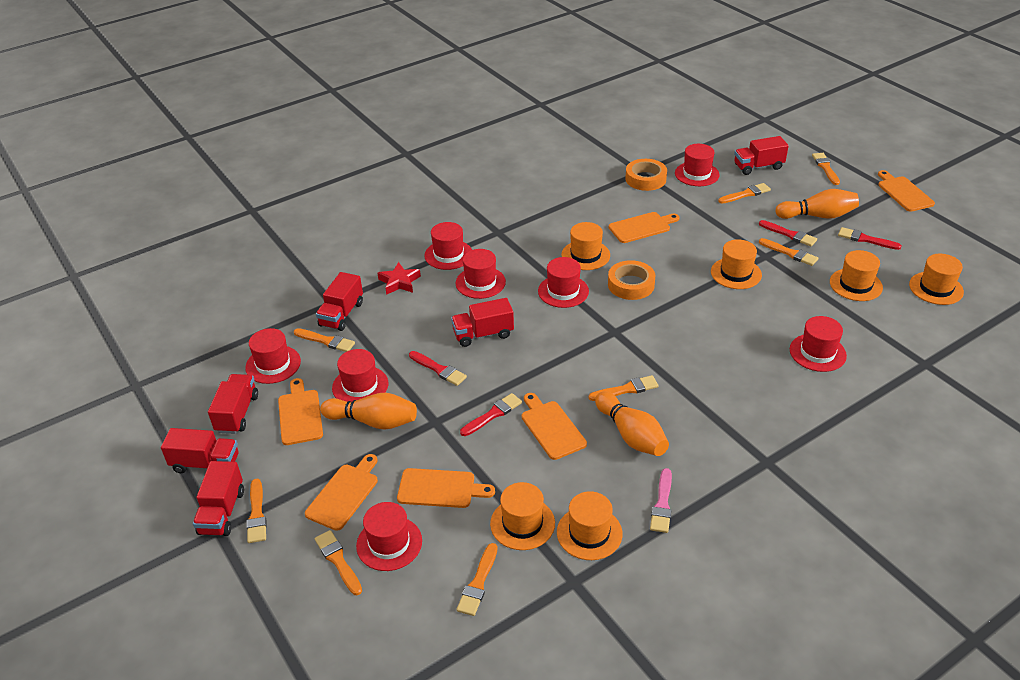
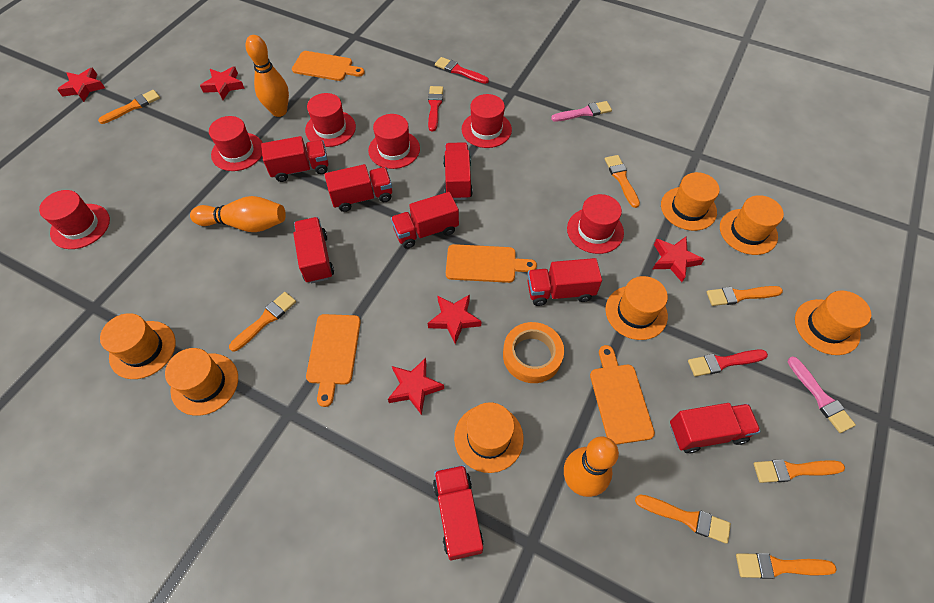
orange brush: 8 -> 7
orange cutting board: 6 -> 4
orange hat: 6 -> 7
orange tape: 2 -> 1
pink brush: 1 -> 2
red brush: 4 -> 3
red hat: 8 -> 6
red star: 1 -> 5
red truck: 6 -> 8

